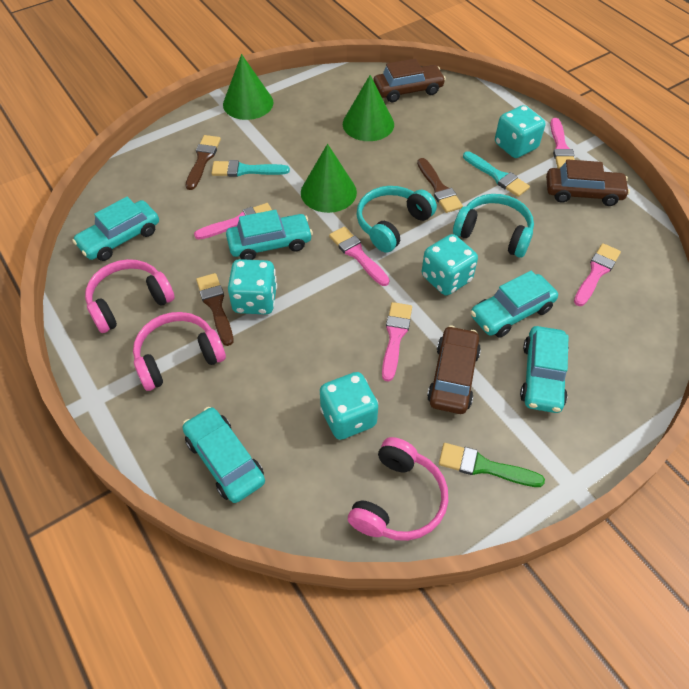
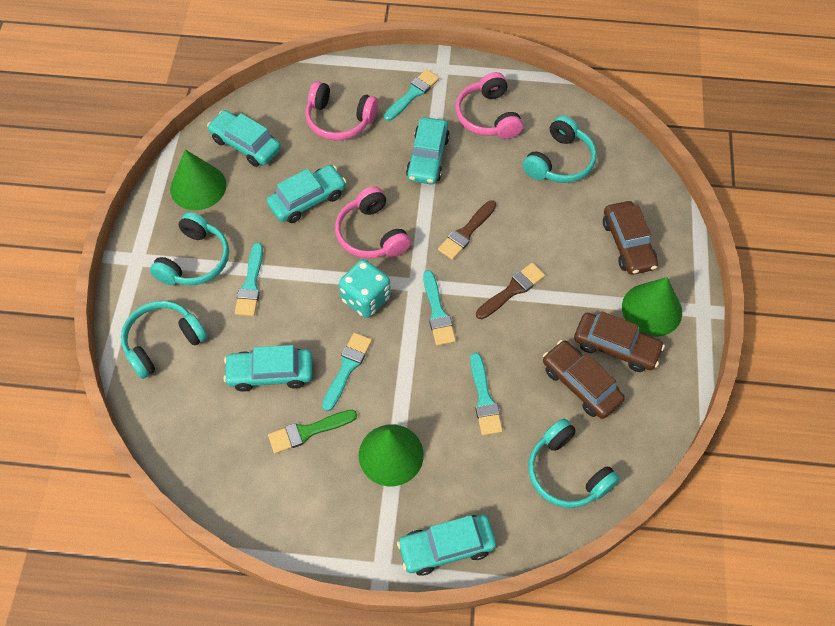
brown brush: 3 -> 2
pink brush: 5 -> 0
turquoise brush: 2 -> 5
turquoise dice: 4 -> 1
turquoise headphones: 2 -> 4

